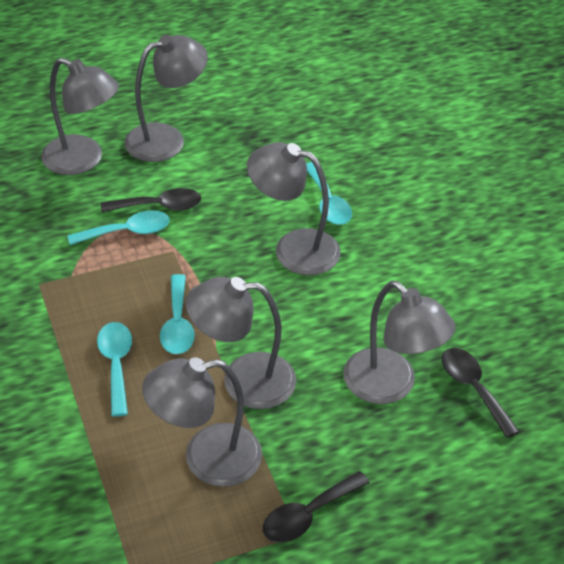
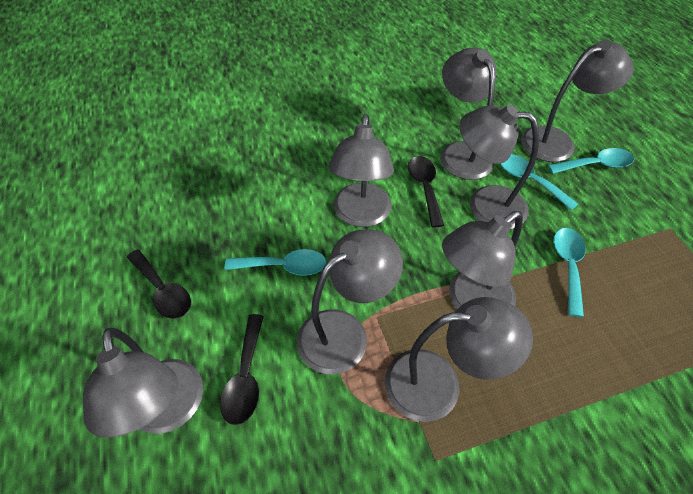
grey lamp: 6 -> 8

